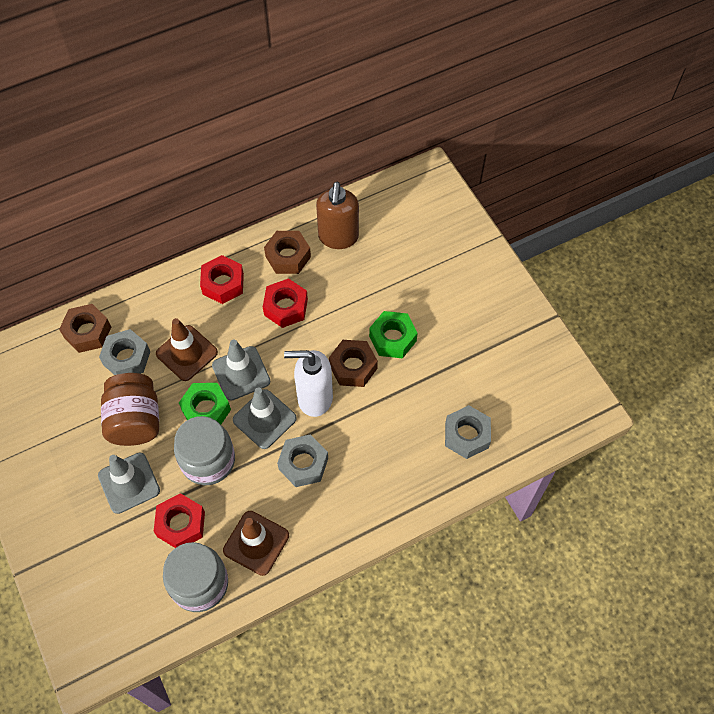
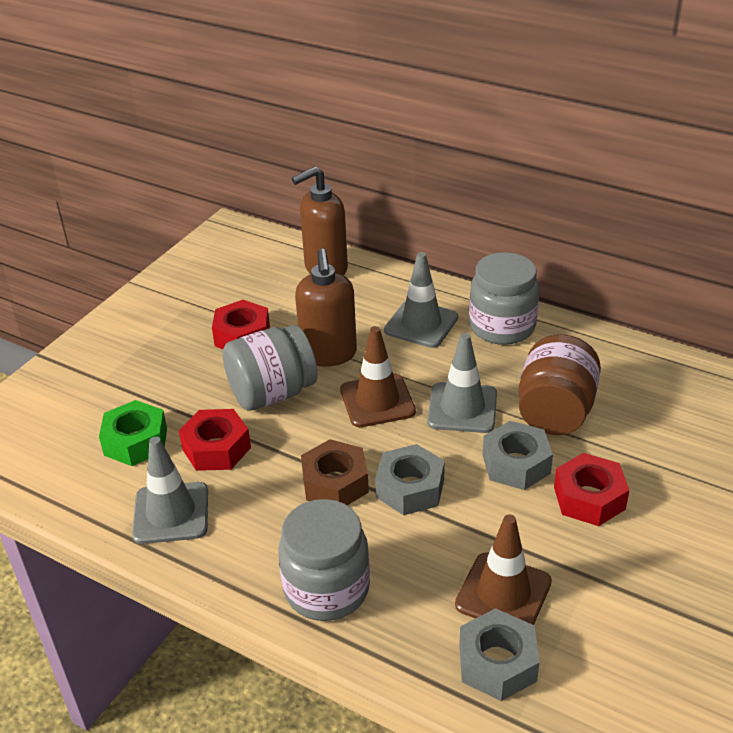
brown nut: 3 -> 1
brown soap dispenser: 1 -> 2
green nut: 2 -> 1
grey jar: 2 -> 3
white soap dispenser: 1 -> 0

